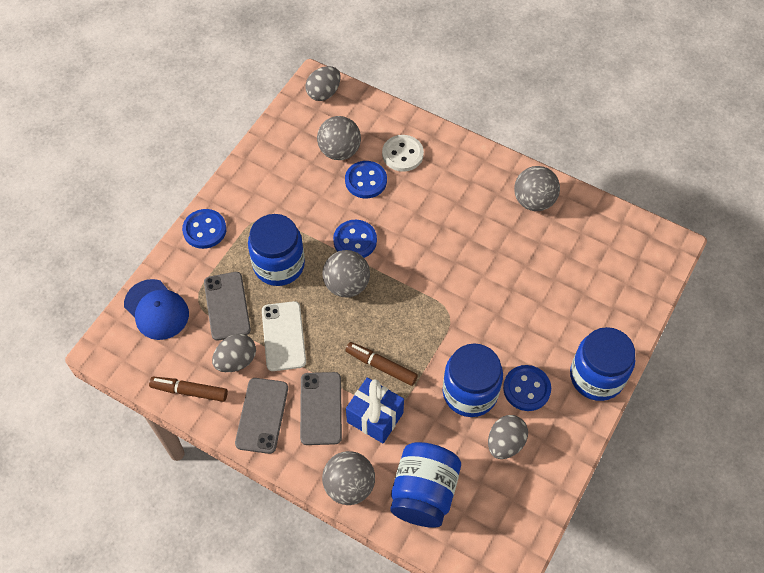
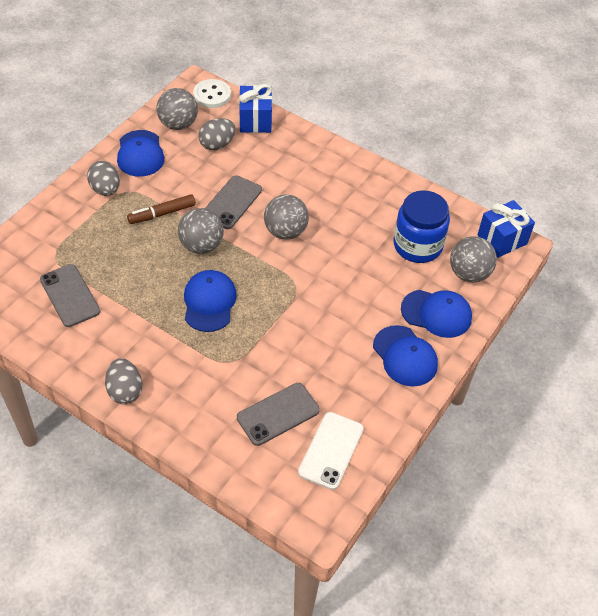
blue button: 4 -> 0
blue cap: 1 -> 4
blue gift: 1 -> 2
blue jar: 4 -> 1
brown marker: 2 -> 1

